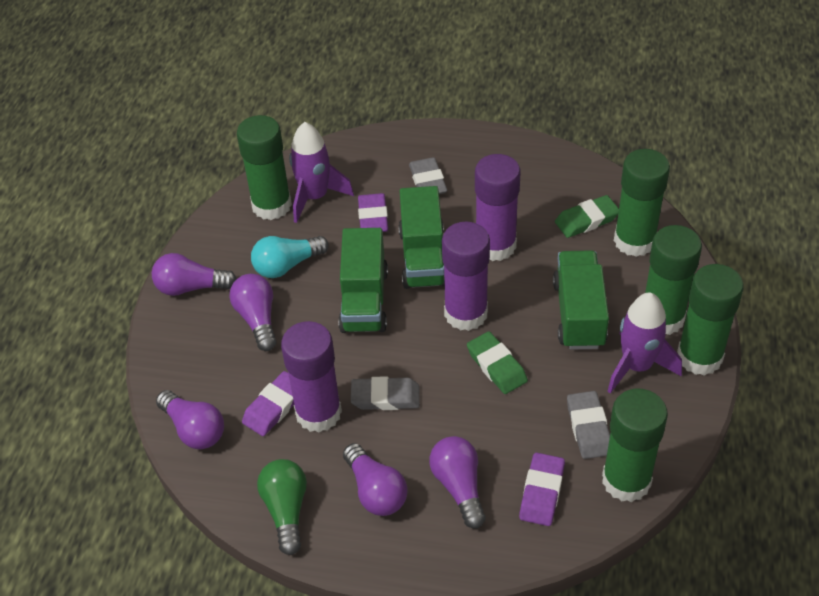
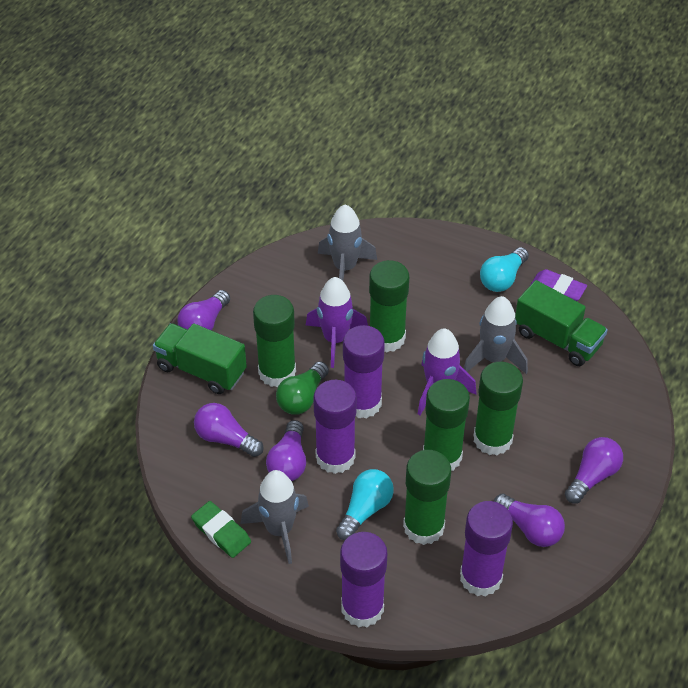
green eraser: 2 -> 1
green truck: 3 -> 2
grey eraser: 3 -> 0
grey rocket: 0 -> 3
purple eraser: 3 -> 1
purple glue stick: 3 -> 4
turquoise light bulb: 1 -> 2

